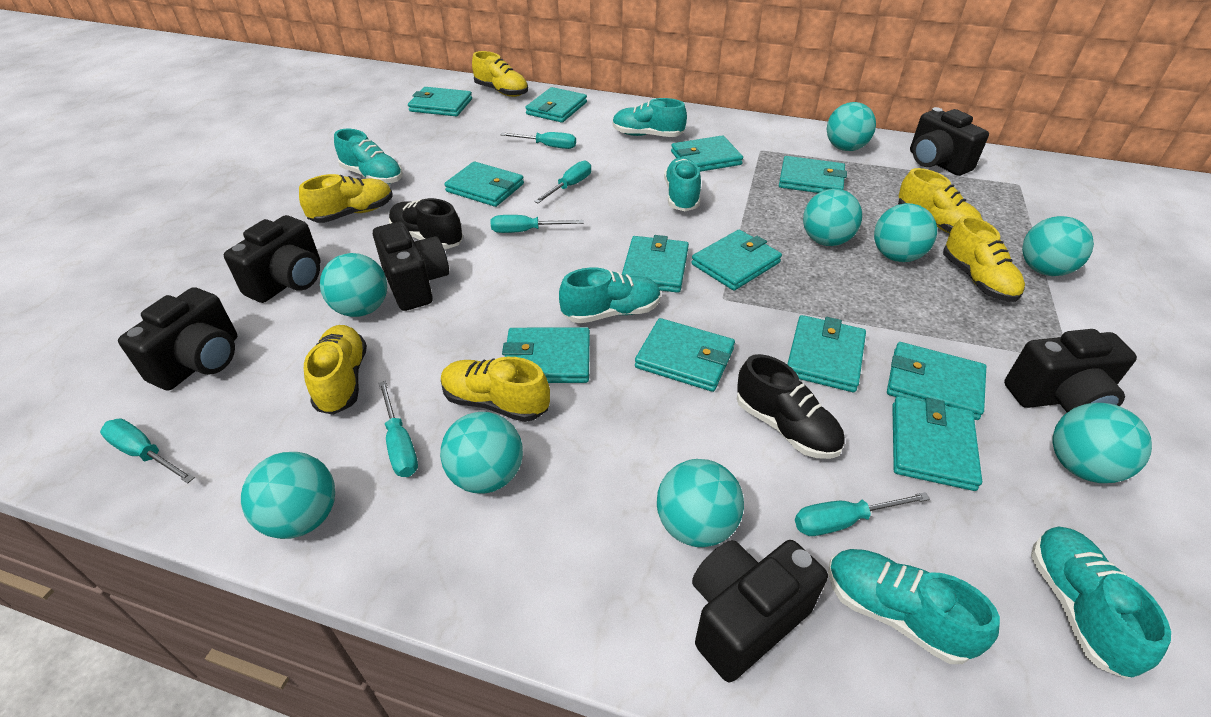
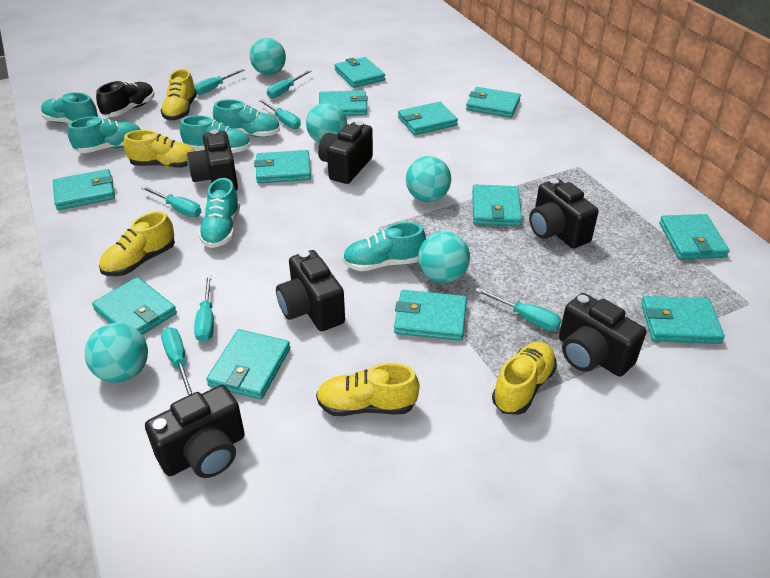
black shoe: 2 -> 1
turquoise ball: 9 -> 5
turquoise screwdriver: 6 -> 7
yellow shoe: 6 -> 5

